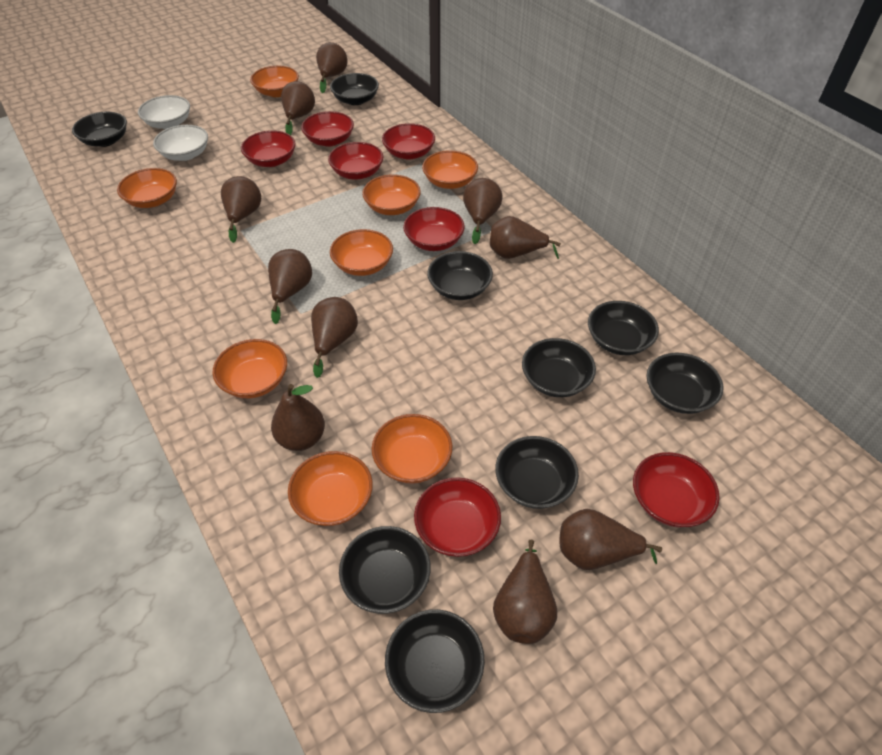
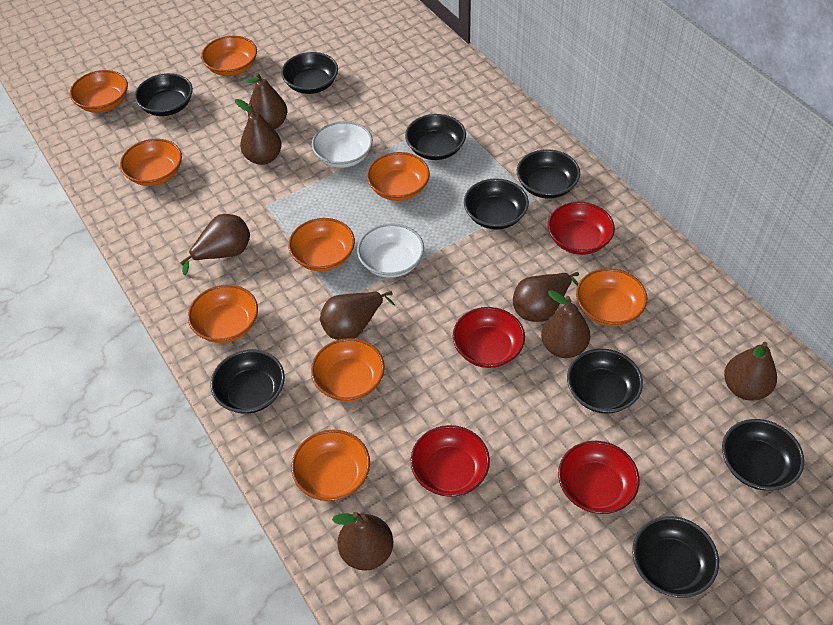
brown pear: 10 -> 8
orange bowl: 8 -> 9
red bowl: 7 -> 4

